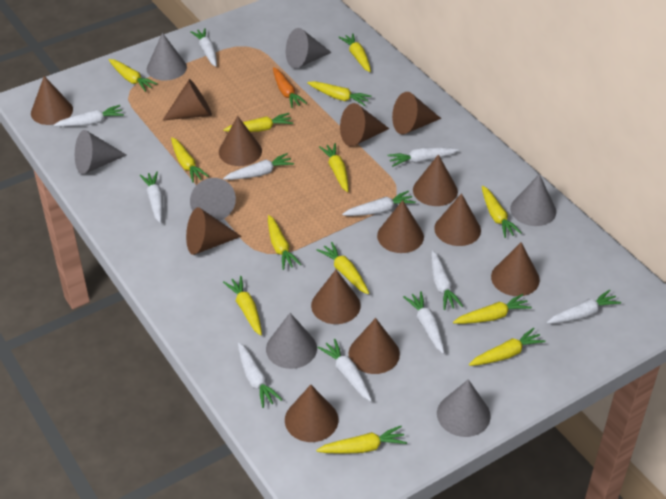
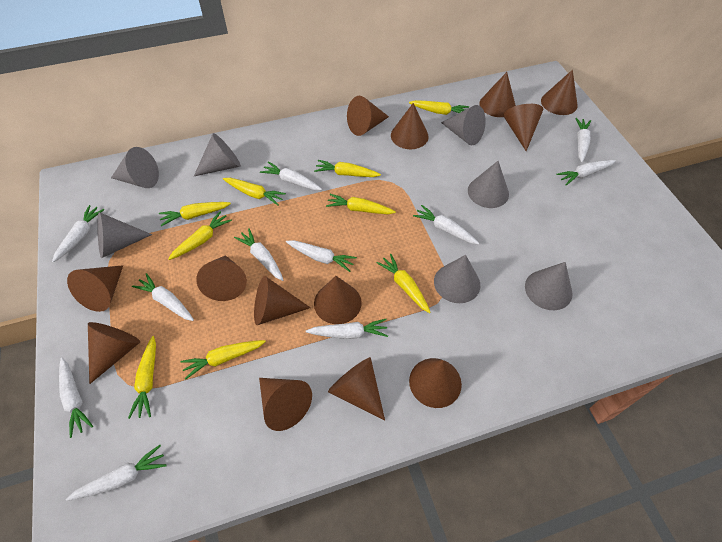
orange carrot: 1 -> 0
yellow carrot: 13 -> 9

